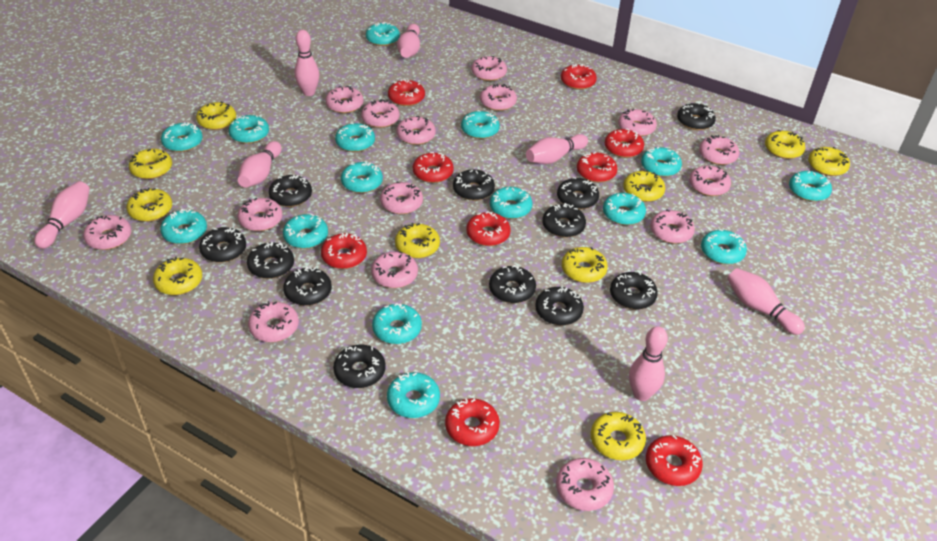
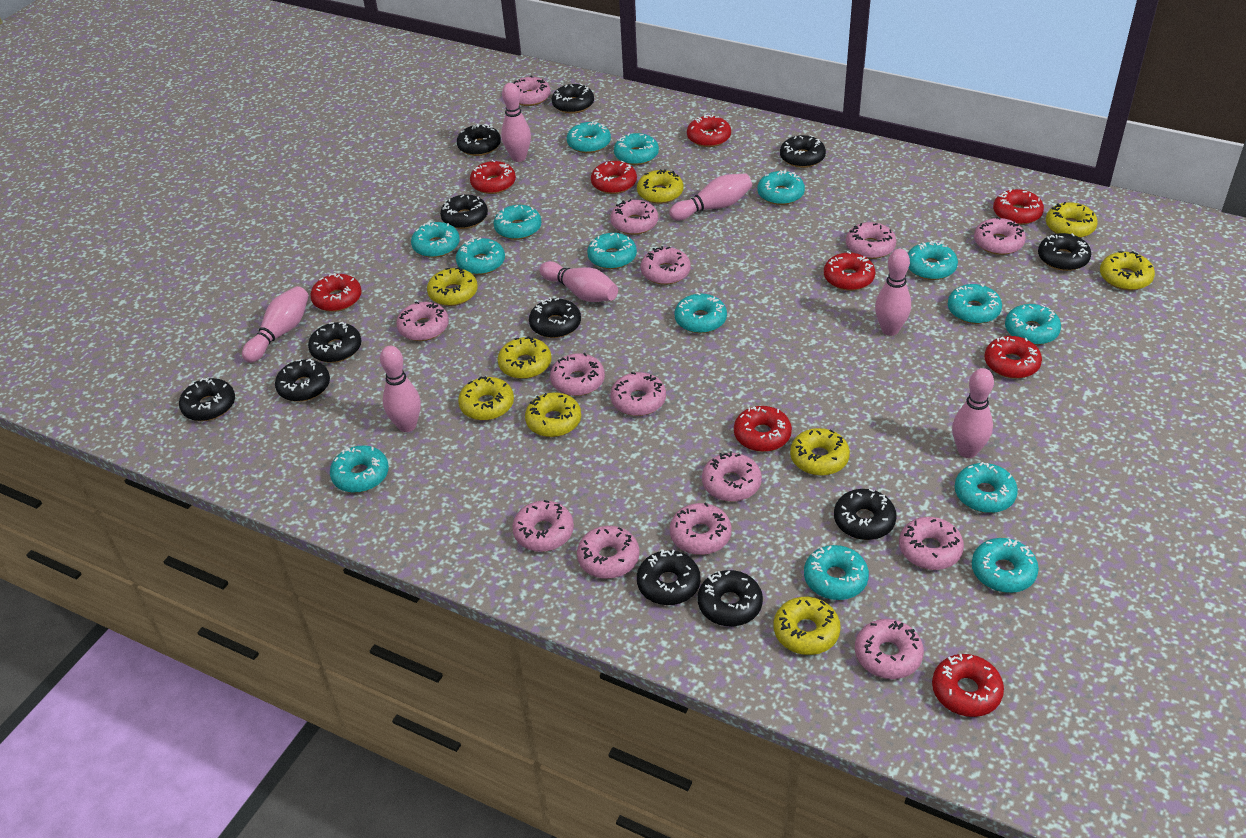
pink donut: 15 -> 14
yellow donut: 10 -> 9

